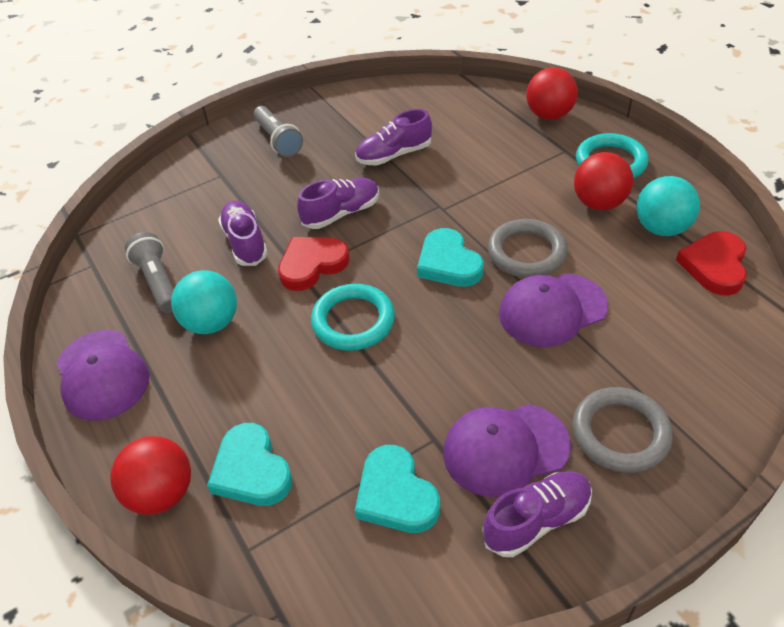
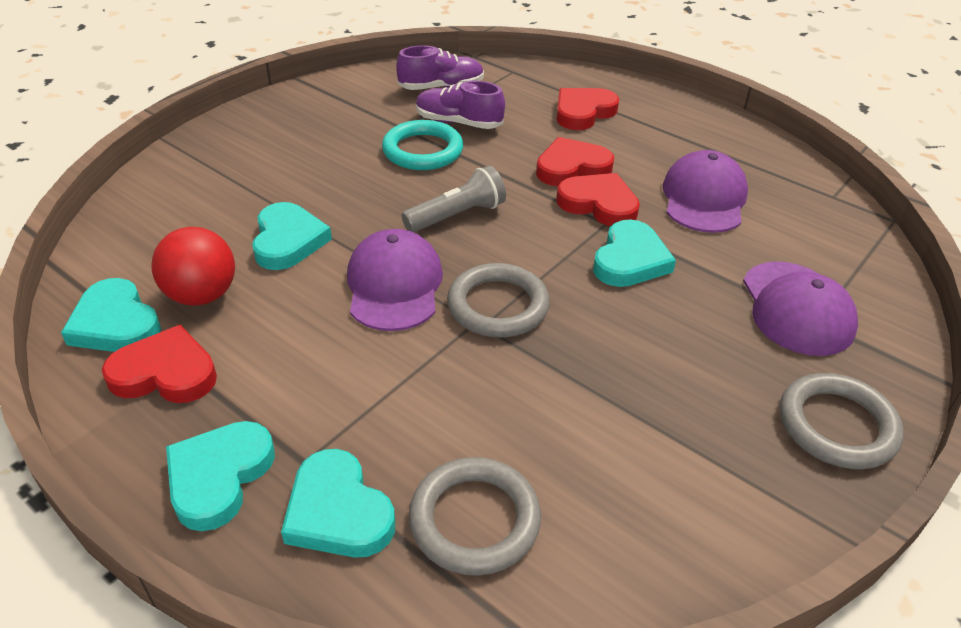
grey flashlight: 2 -> 1
grey ring: 2 -> 3
purple shoe: 4 -> 2
red ball: 3 -> 1
red heart: 2 -> 4
turquoise ball: 2 -> 0
turquoise heart: 3 -> 5
turquoise ring: 2 -> 1

